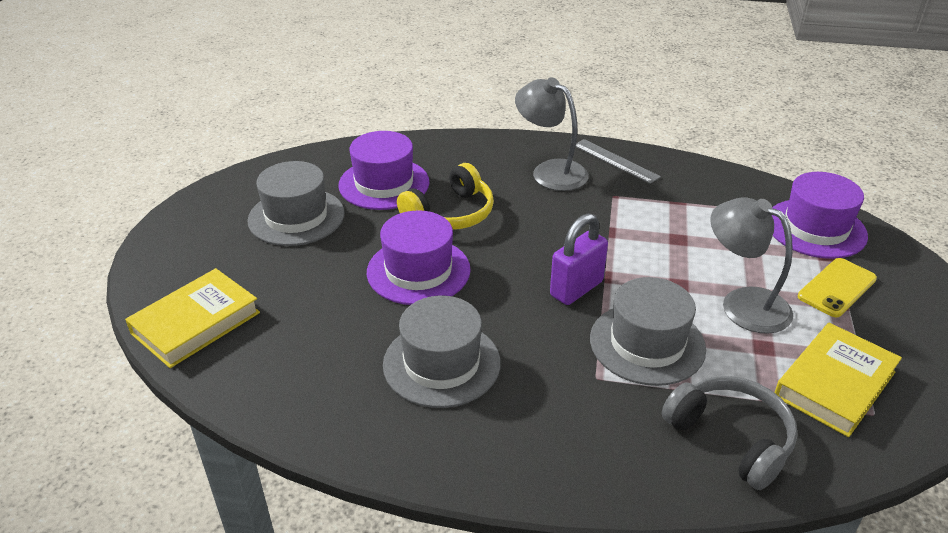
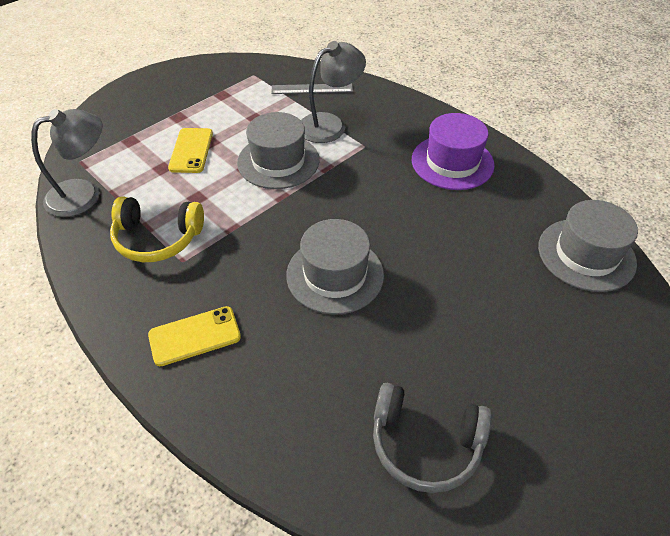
purple hat: 3 -> 1
purple padlock: 1 -> 0
yellow book: 2 -> 0
yellow phone: 1 -> 2

